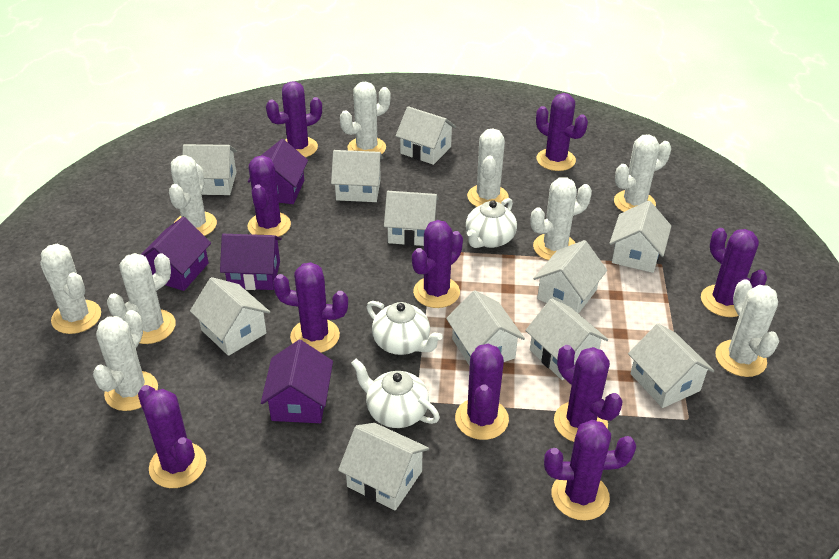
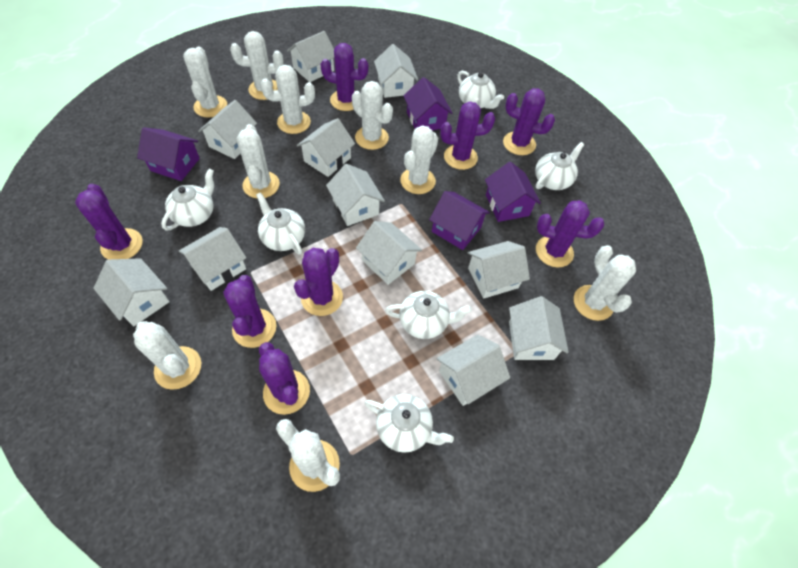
purple cactus: 10 -> 8
white teapot: 3 -> 6

